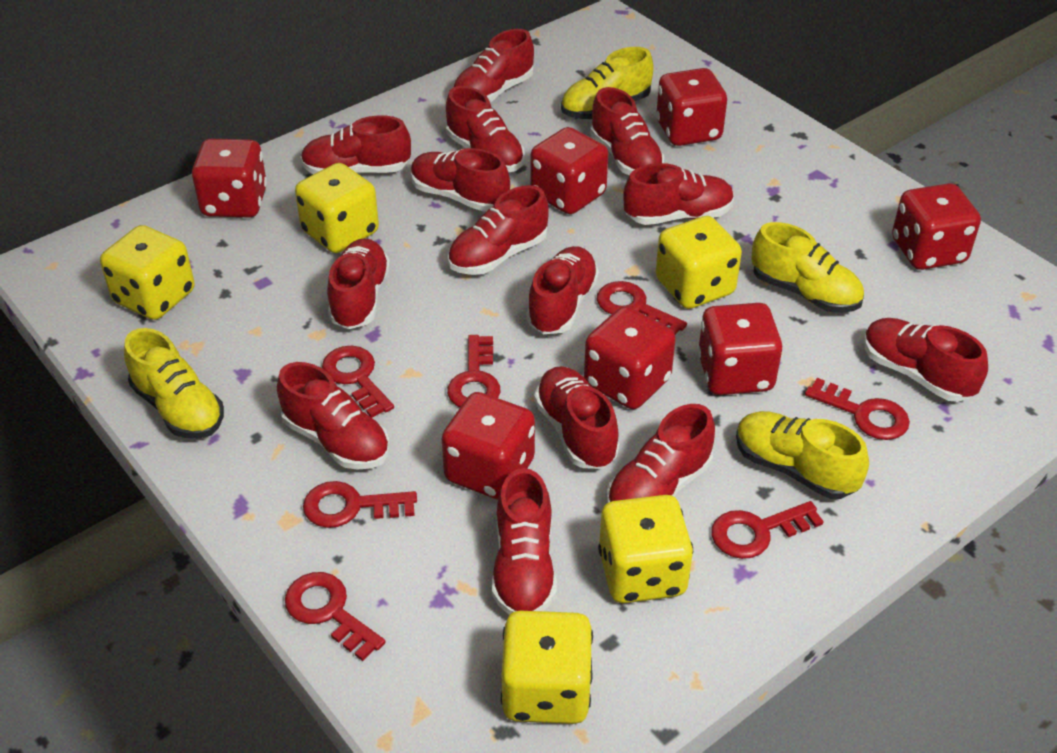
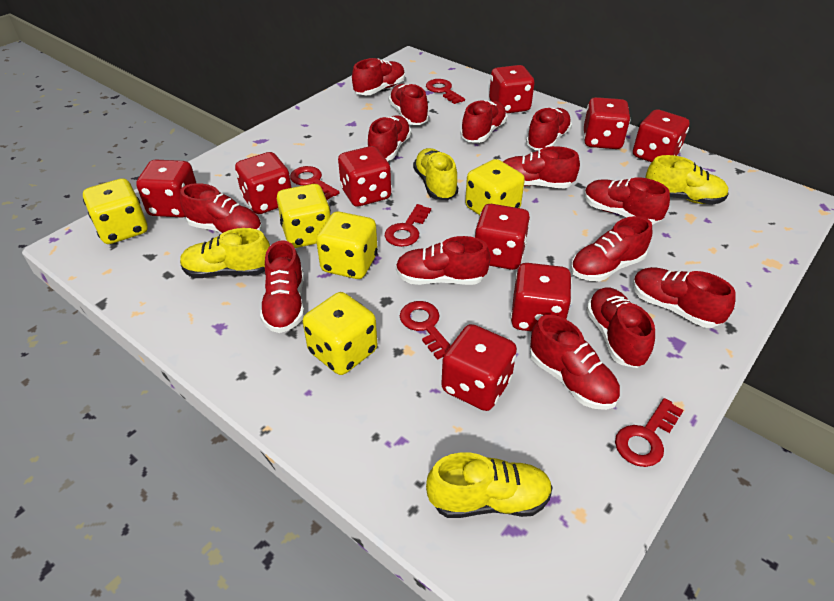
red dice: 7 -> 9
red key: 7 -> 5

